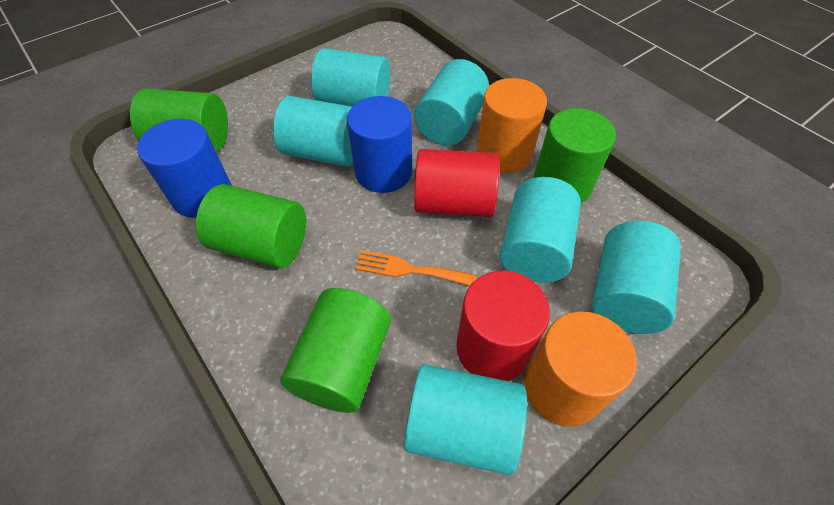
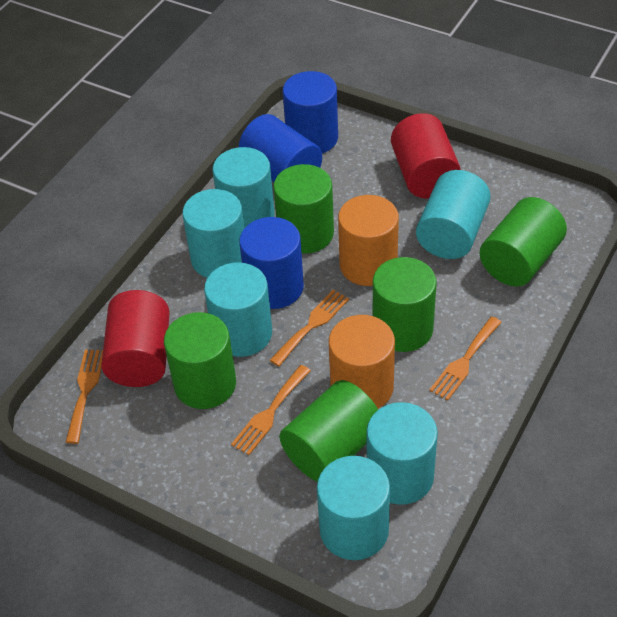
blue cylinder: 2 -> 3
green cylinder: 4 -> 5
orange fork: 1 -> 4

